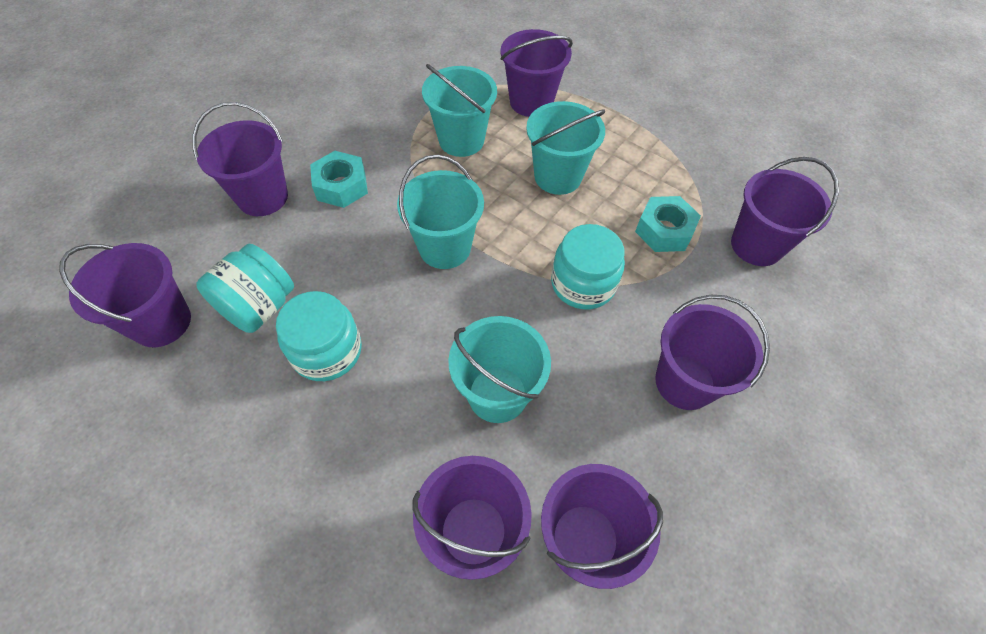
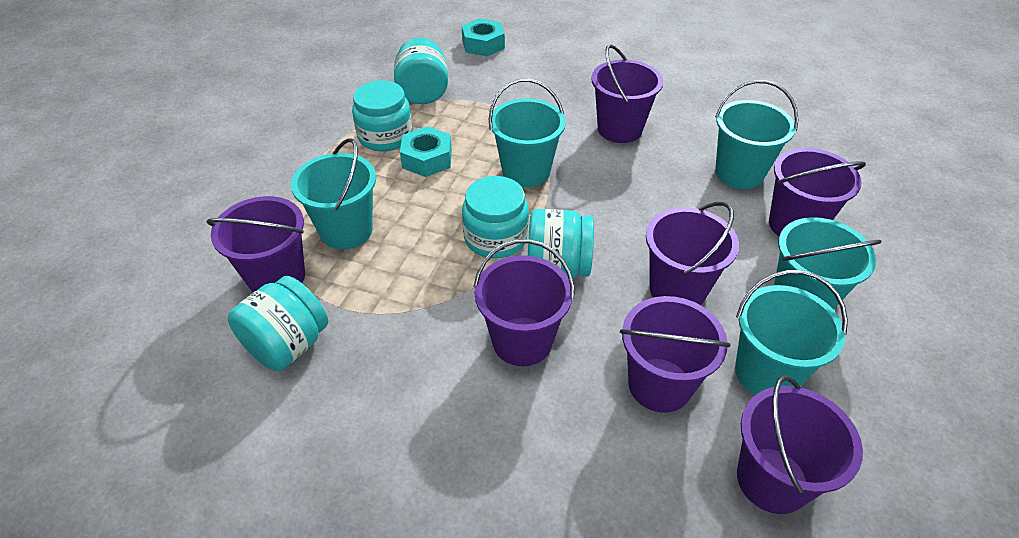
turquoise bucket: 4 -> 5
turquoise jar: 3 -> 5

